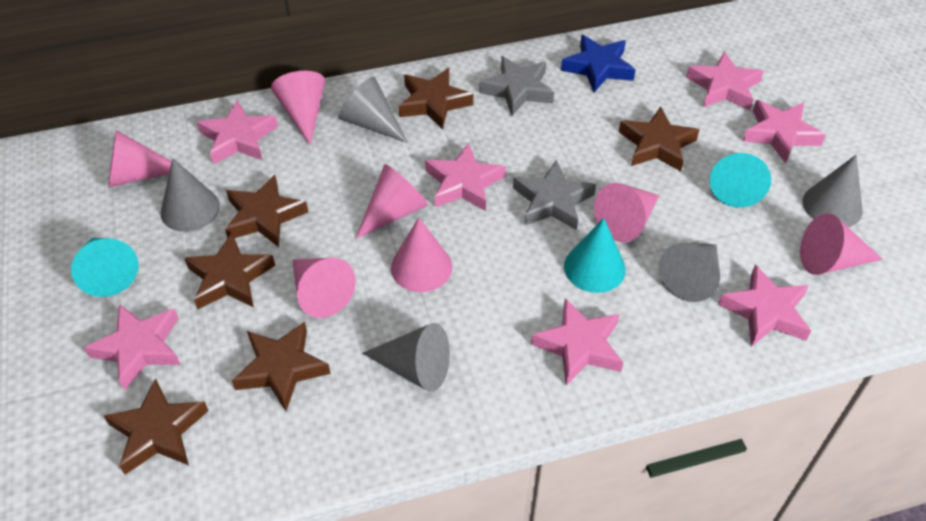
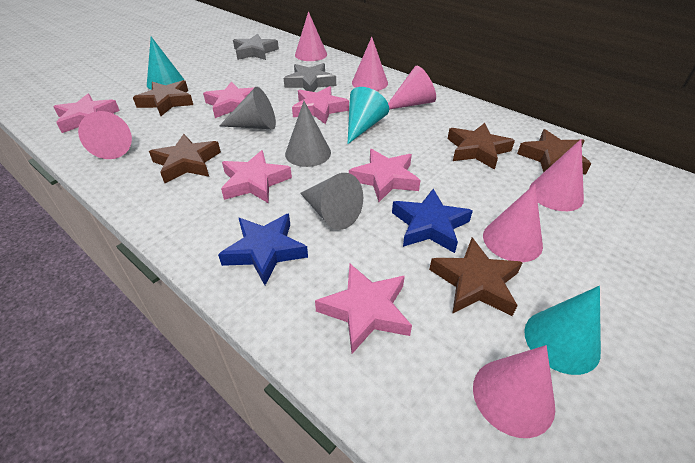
blue star: 1 -> 2
brown star: 6 -> 5
grey cone: 5 -> 3
pink star: 7 -> 6

